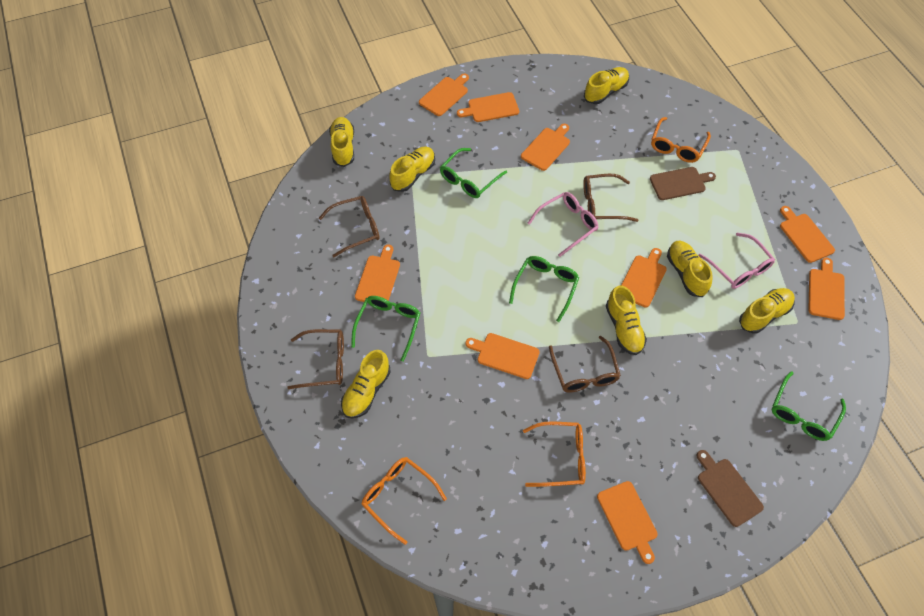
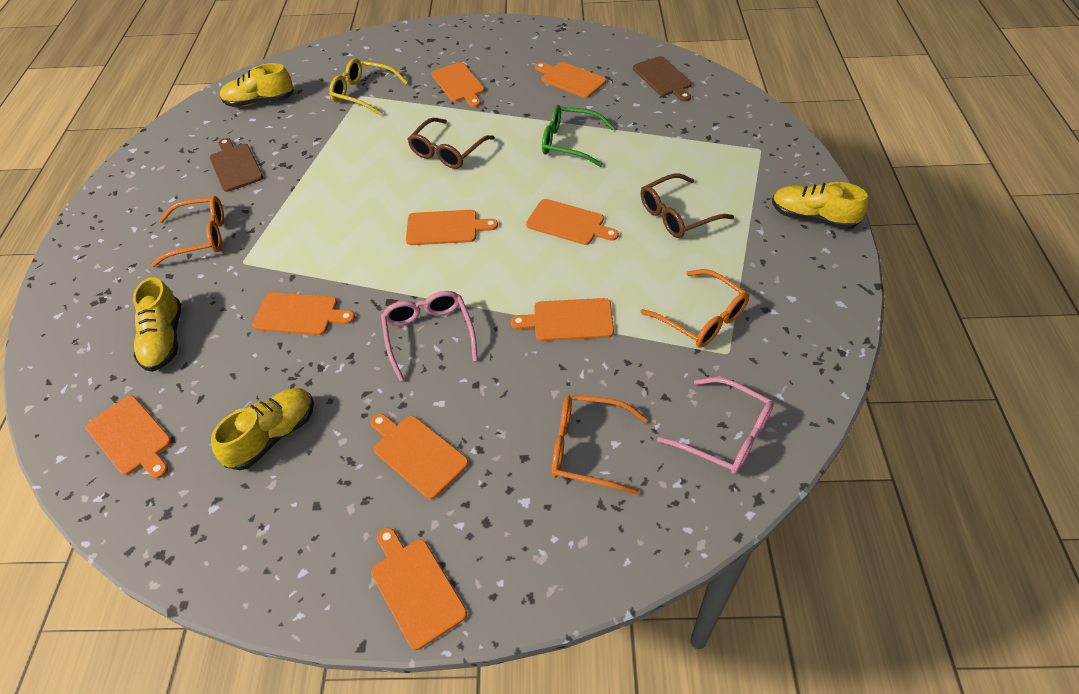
brown glasses: 4 -> 2
green glasses: 4 -> 1
yellow glasses: 0 -> 1
yellow shoe: 7 -> 4

